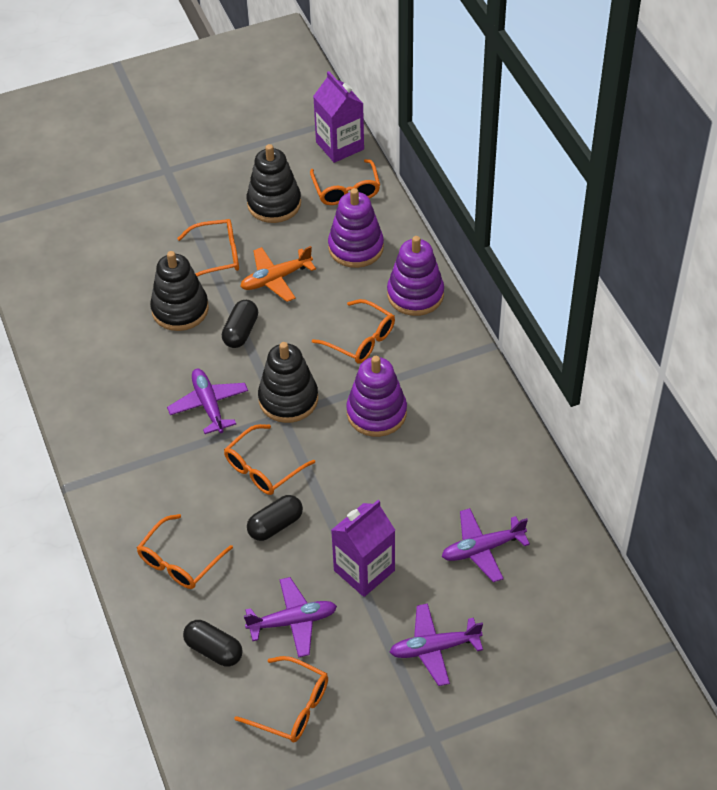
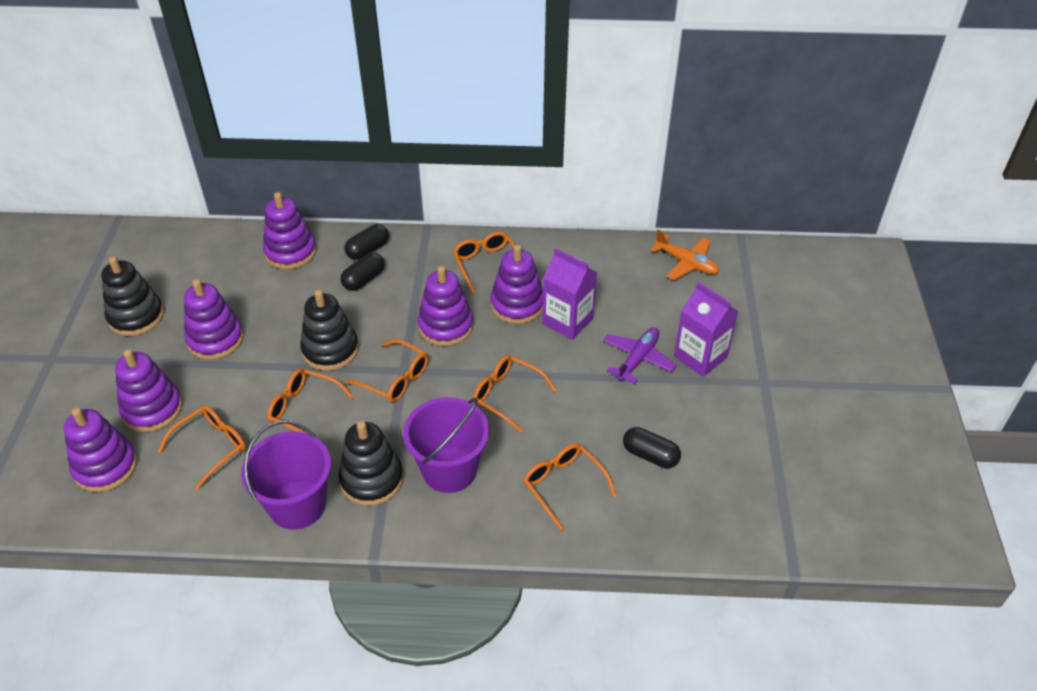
purple bucket: 0 -> 2
purple plane: 4 -> 1
purple stacking toy: 3 -> 6

